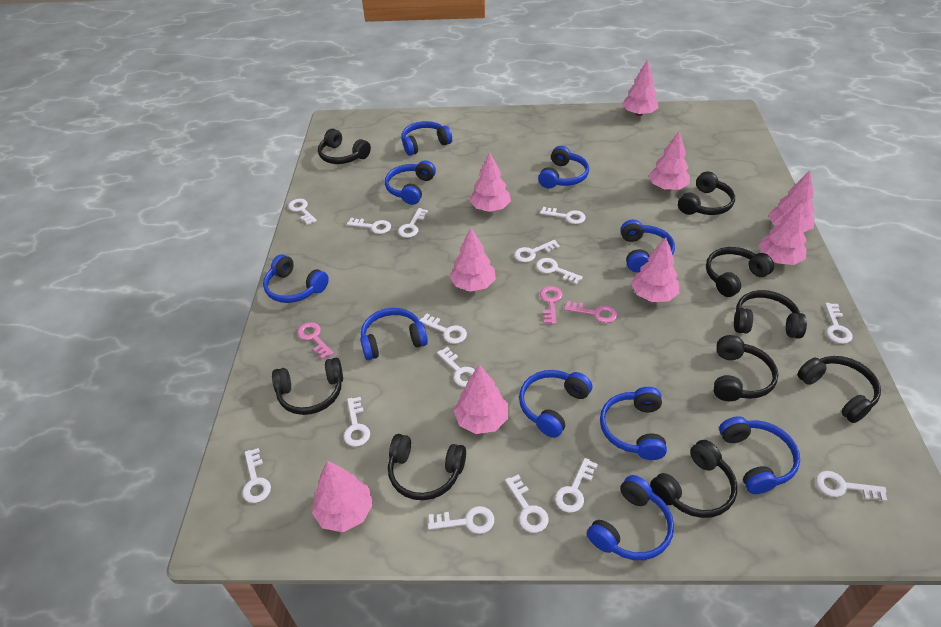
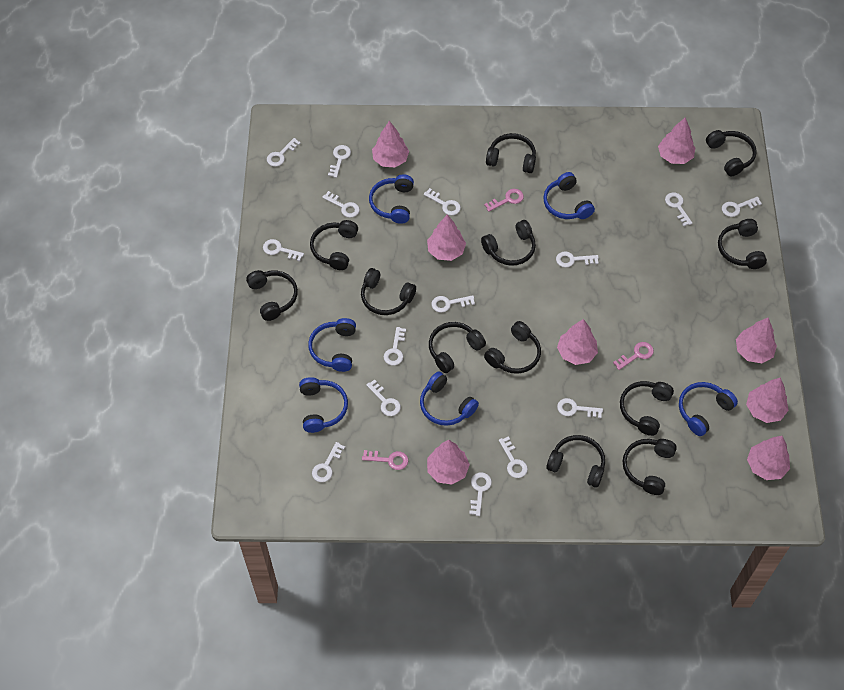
black headphones: 9 -> 12
blue headphones: 10 -> 6
pink tree: 9 -> 8

